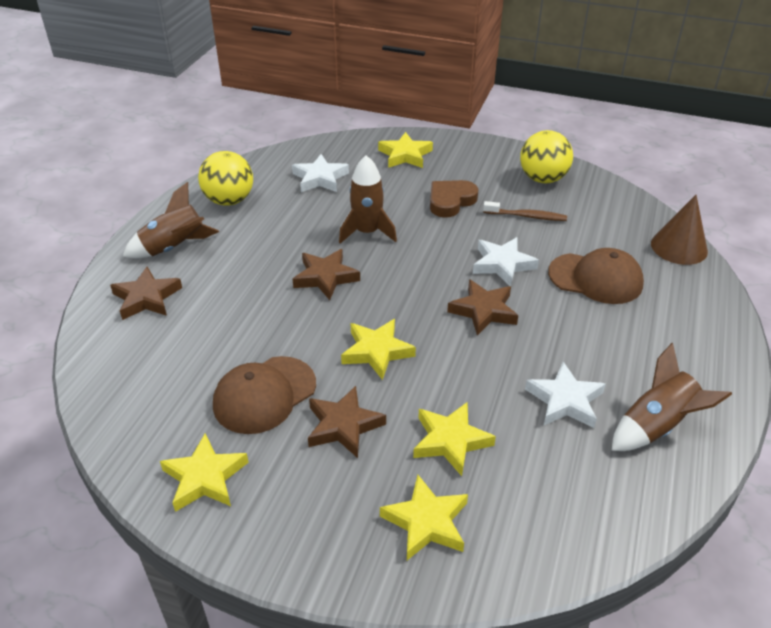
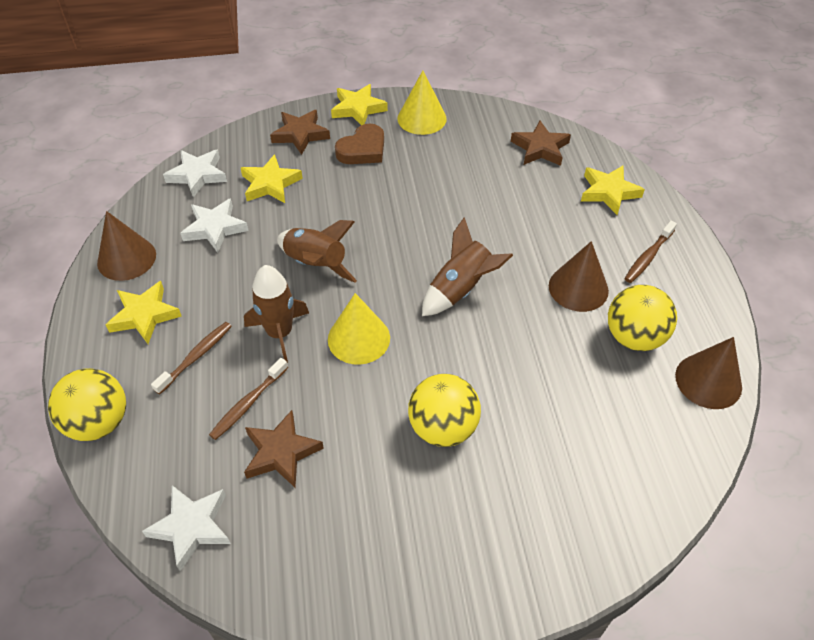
brown cap: 2 -> 0
brown cone: 1 -> 3
brown star: 4 -> 3
brown toothbrush: 1 -> 3
yellow ball: 2 -> 3
yellow cone: 0 -> 2
yellow star: 5 -> 4

